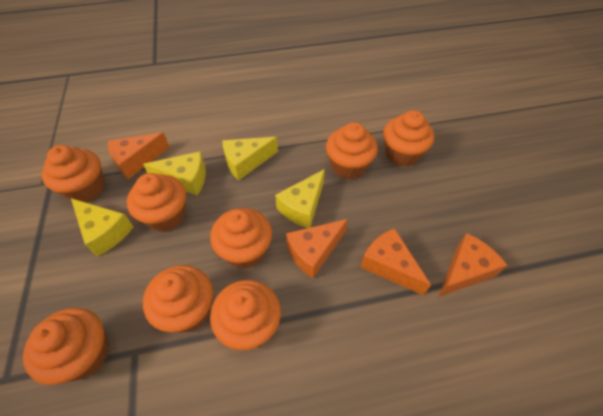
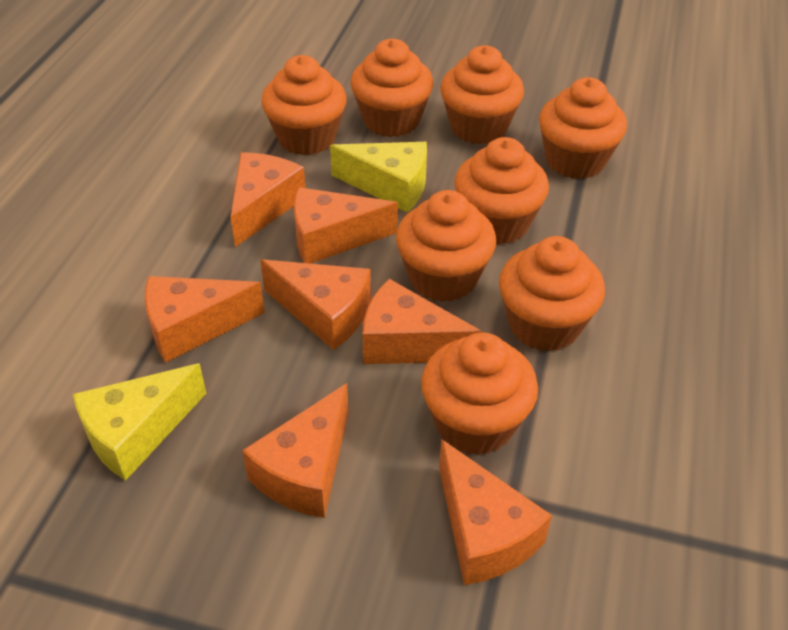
orange cheese: 4 -> 7
yellow cheese: 4 -> 2

